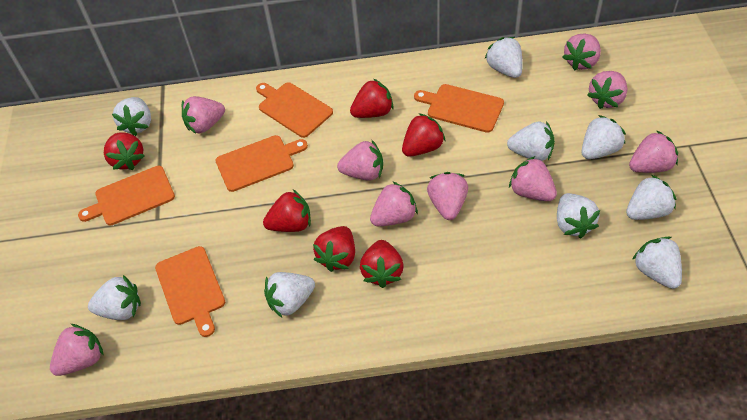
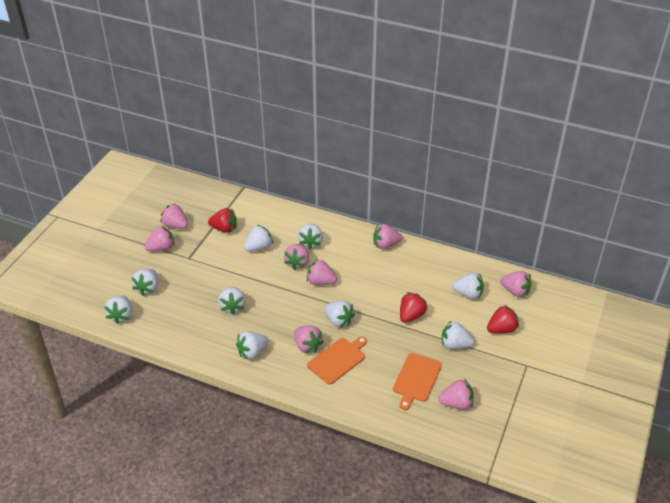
orange cutting board: 5 -> 2
pink strawberry: 9 -> 8
red strawberry: 6 -> 3

